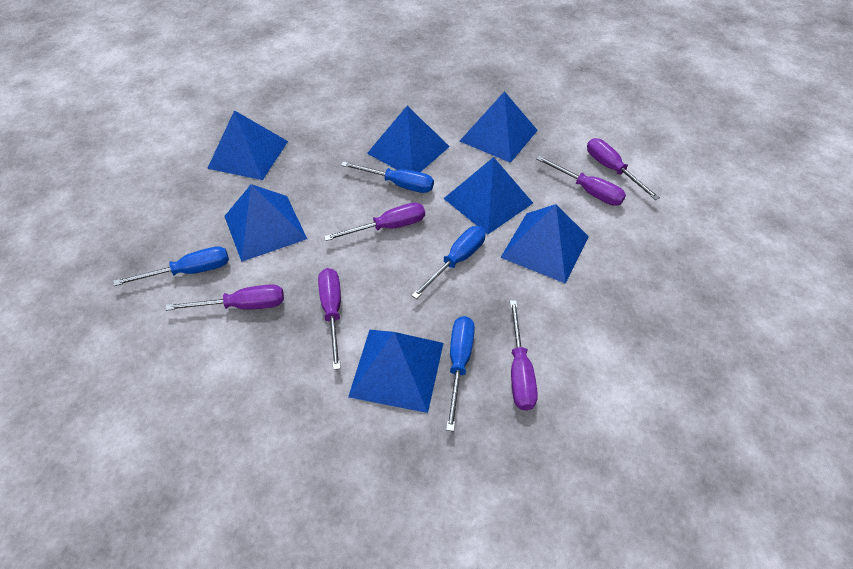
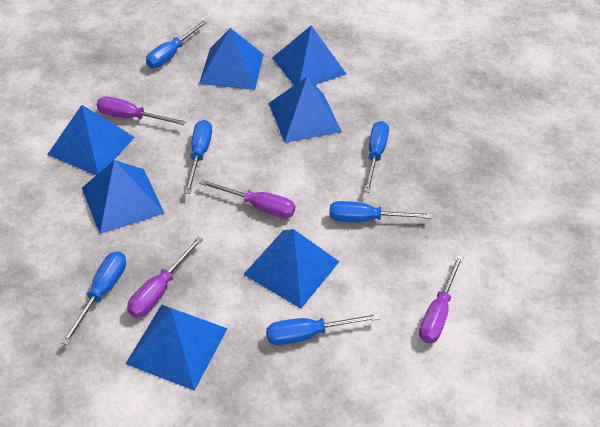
blue screwdriver: 4 -> 6
purple screwdriver: 6 -> 4

